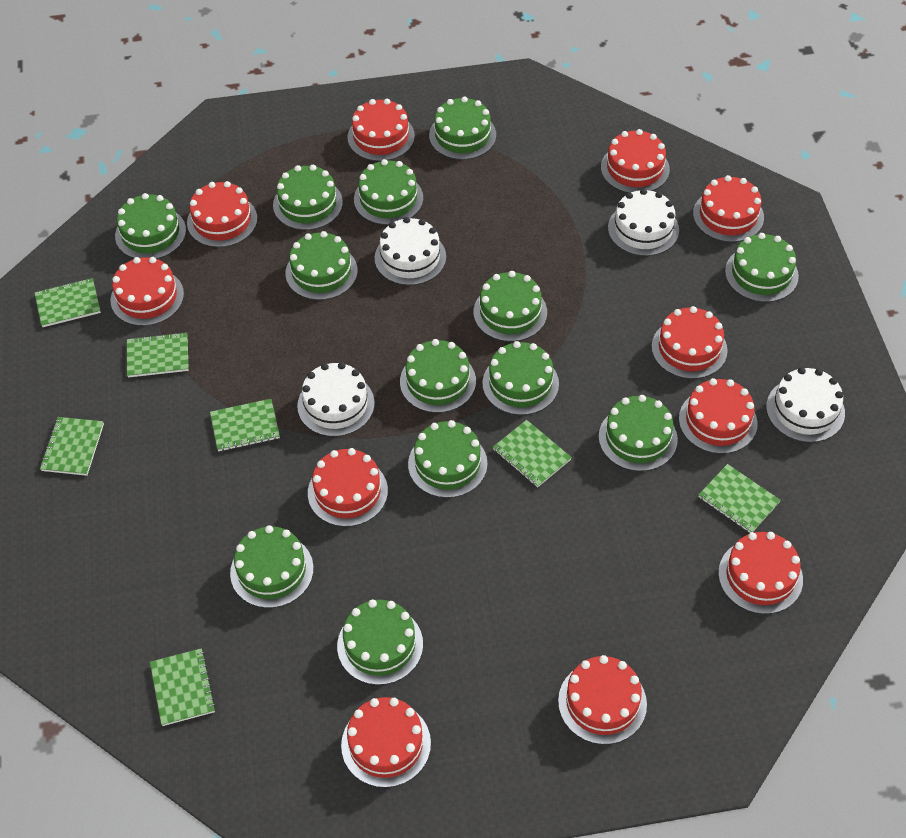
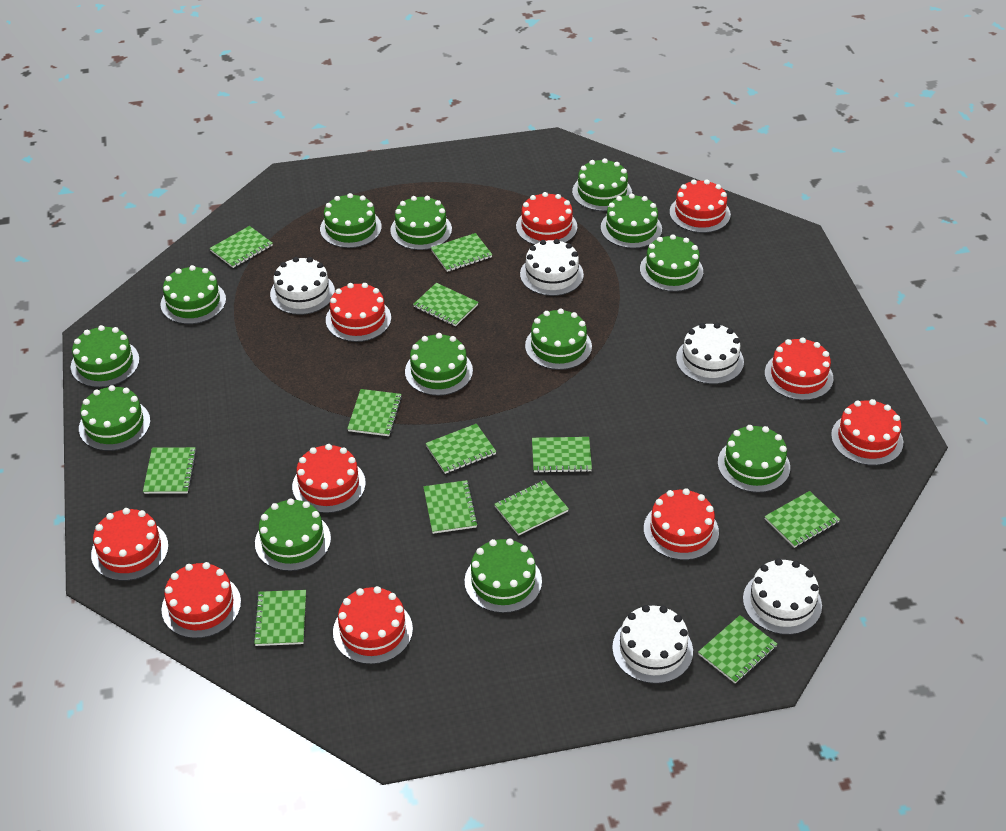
green notebook: 7 -> 12
red cake: 11 -> 10
white cake: 4 -> 5

